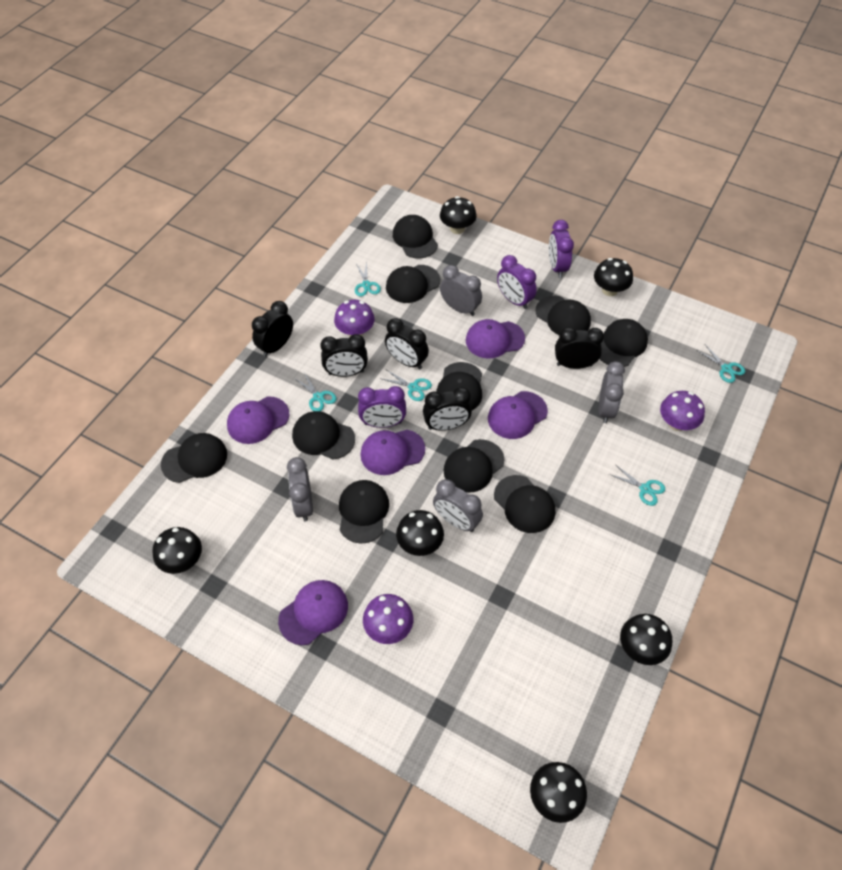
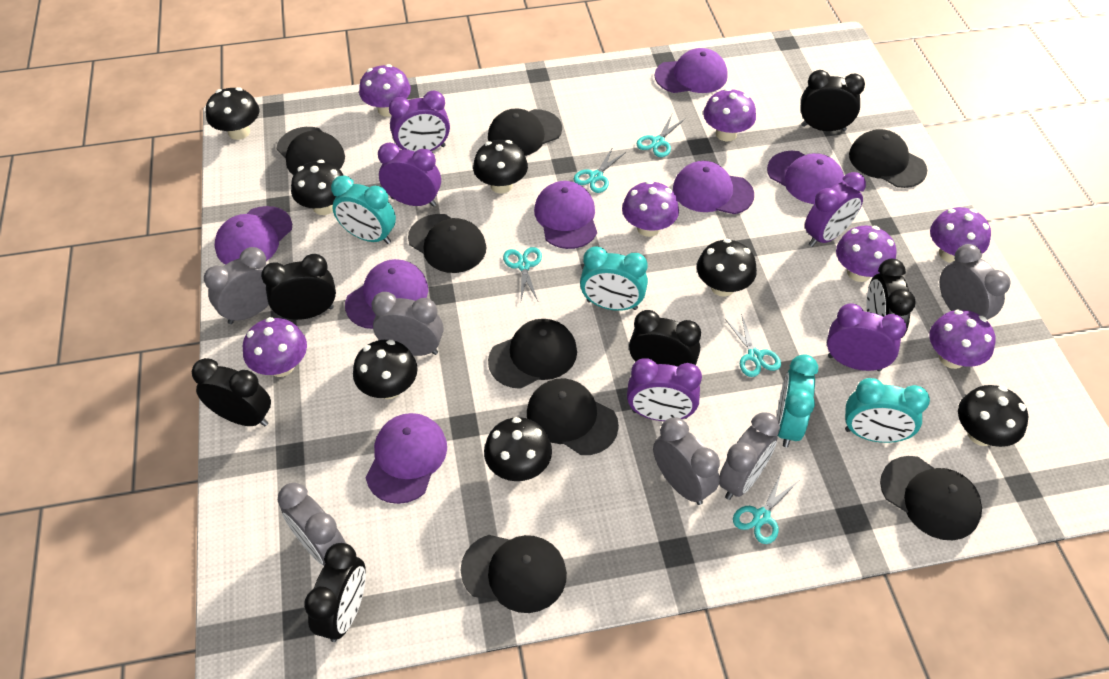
black cap: 10 -> 8
black clock: 5 -> 6
black mushroom: 6 -> 7
grey clock: 4 -> 6
purple cap: 5 -> 7
purple clock: 3 -> 5
purple mushroom: 3 -> 7
turquoise clock: 0 -> 4

